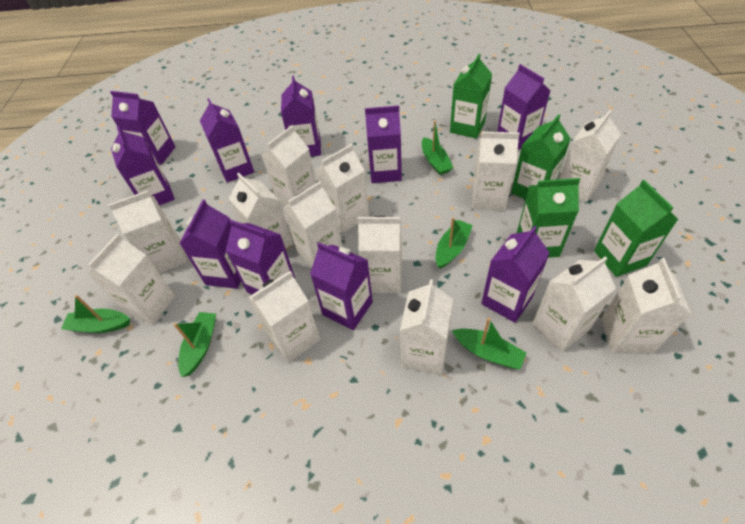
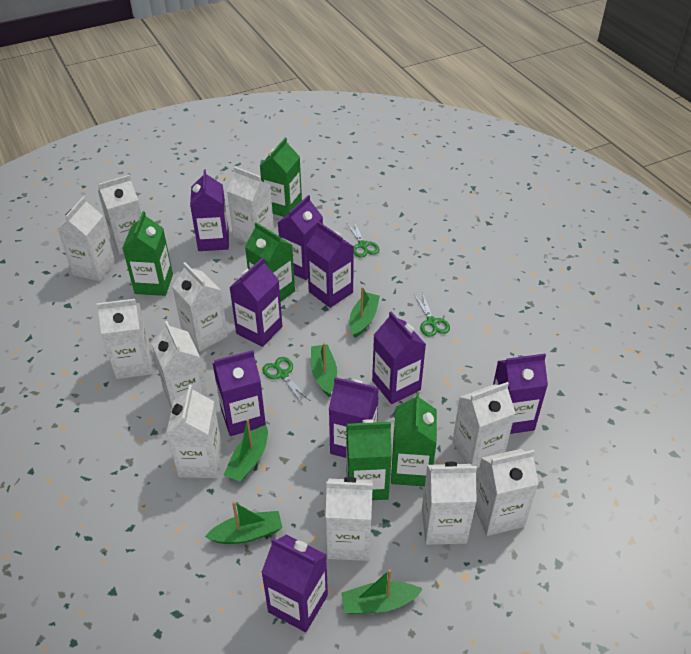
green carton: 4 -> 5
green scissors: 0 -> 3
purple carton: 10 -> 9
white carton: 13 -> 11

